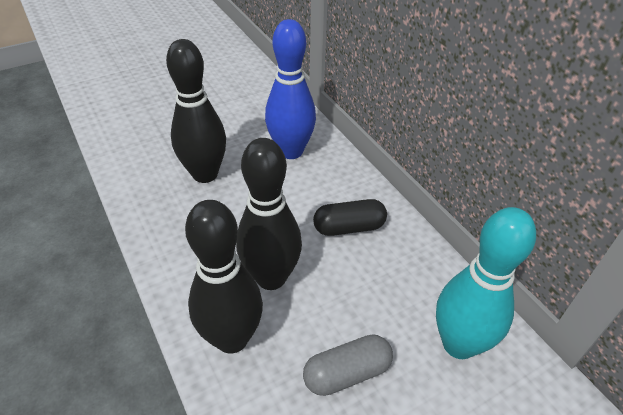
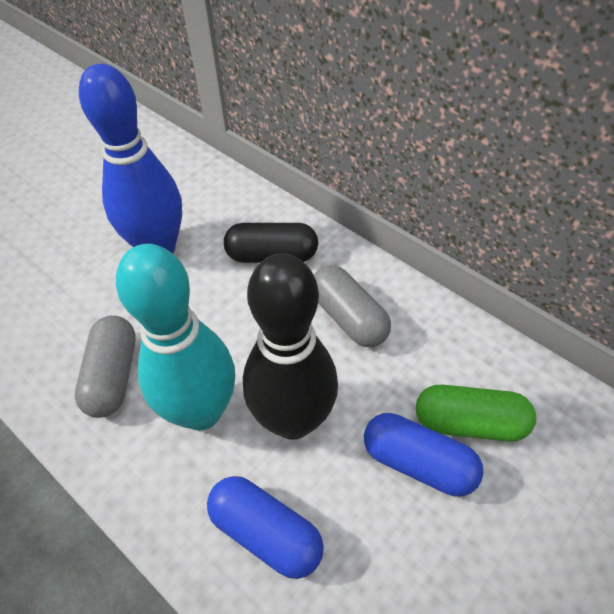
black bowling pin: 3 -> 1
blue capsule: 0 -> 2
green capsule: 0 -> 1
grey capsule: 1 -> 2

